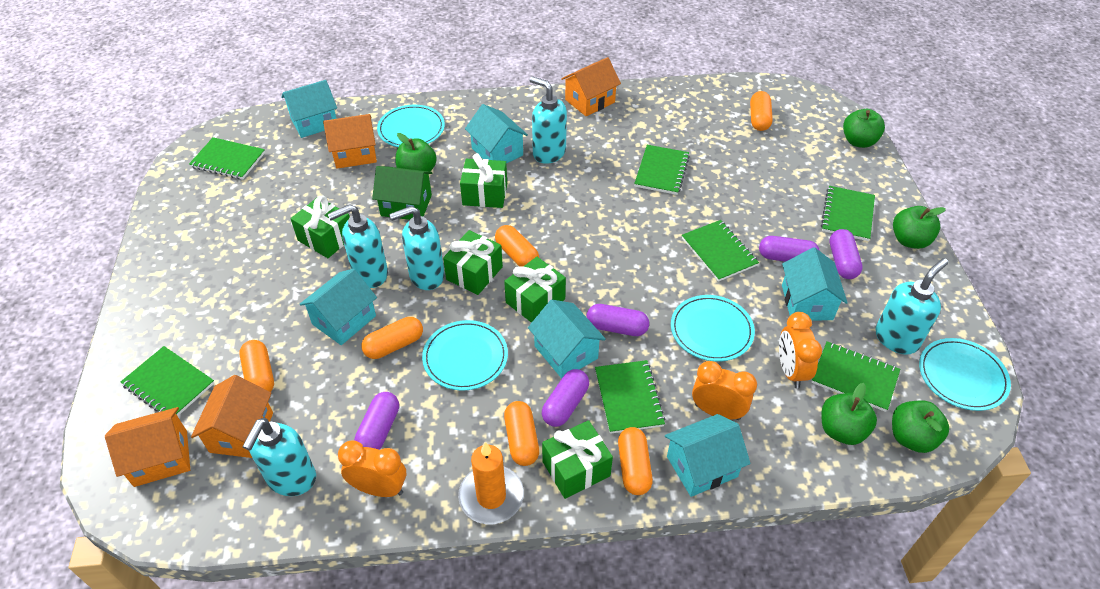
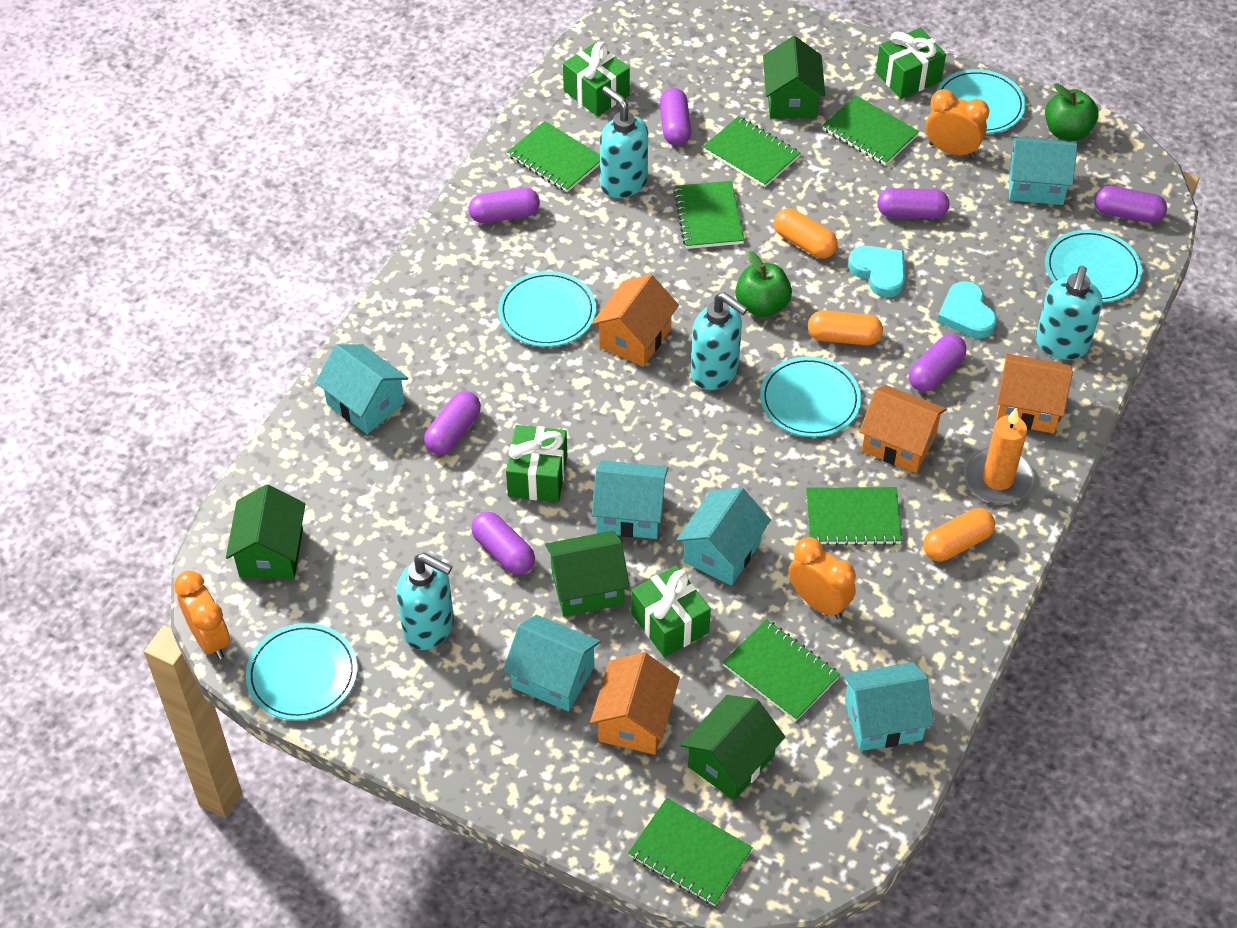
green apple: 5 -> 2
green gift: 5 -> 4
green house: 1 -> 4
orange capsule: 6 -> 3
purple capsule: 5 -> 7
turquoise heart: 0 -> 2
turquoise plate: 4 -> 5
turquoise soap dispenser: 5 -> 4

